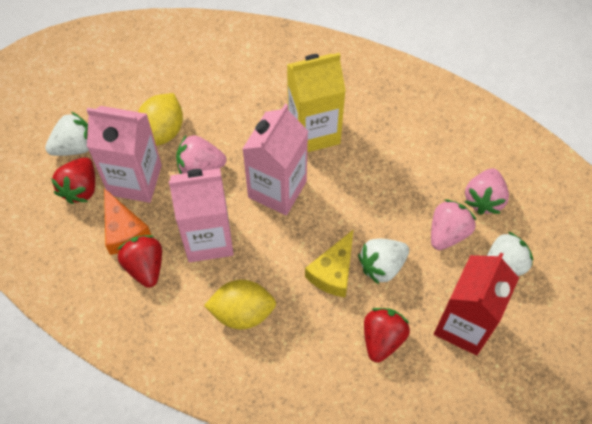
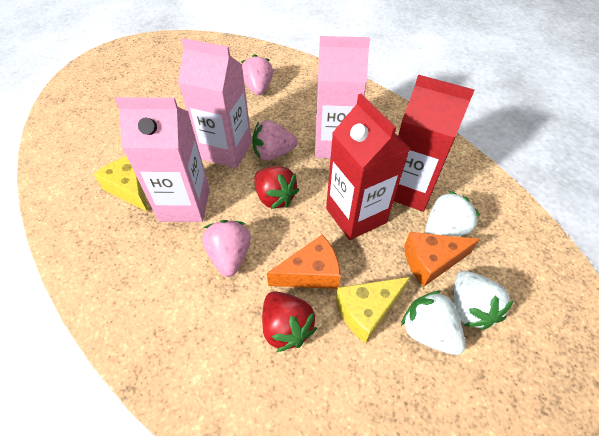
orange cheese: 1 -> 2
red carton: 1 -> 2
red strawberry: 3 -> 2
yellow carton: 1 -> 0
yellow cheese: 1 -> 2
yellow lemon: 2 -> 0

